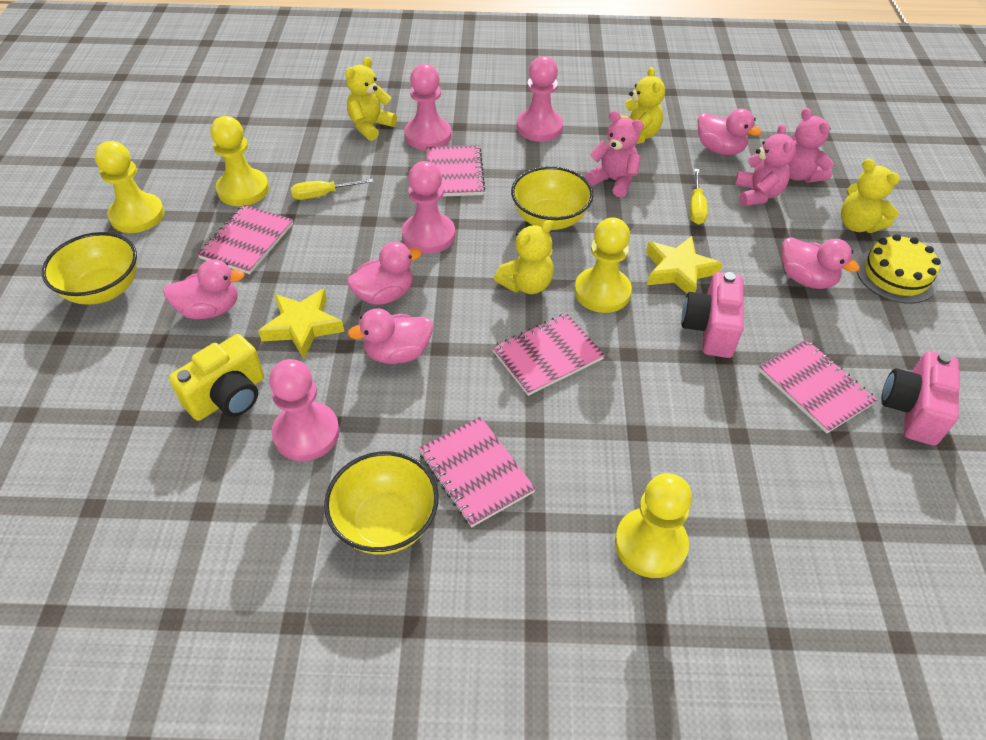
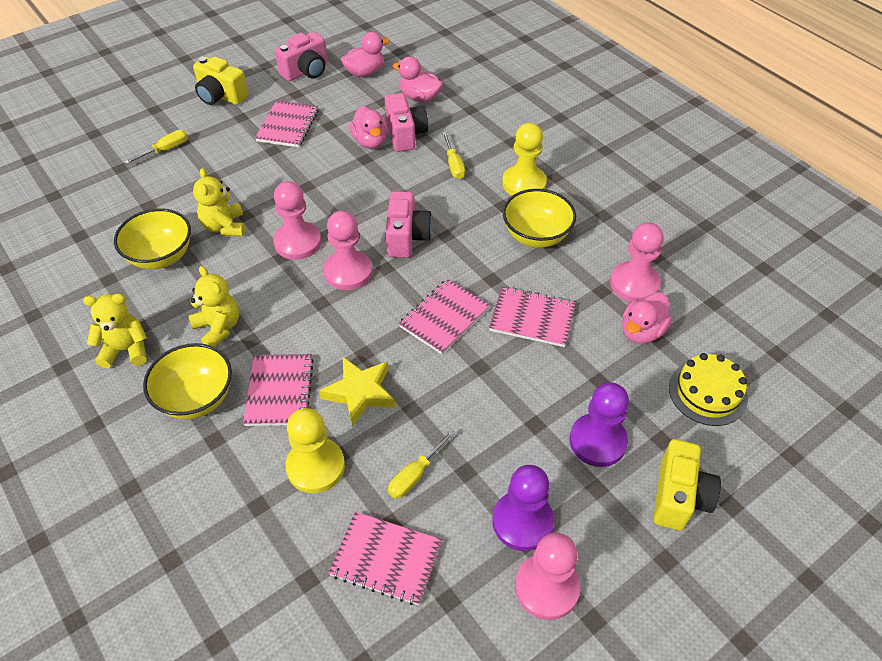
pink camera: 2 -> 3
pink duck: 5 -> 4
pink teddy bear: 3 -> 0
purple pawn: 0 -> 2
yellow camera: 1 -> 2
yellow pawn: 4 -> 2
yellow screwdriver: 2 -> 3
yellow star: 2 -> 1
yellow teddy bear: 4 -> 3

